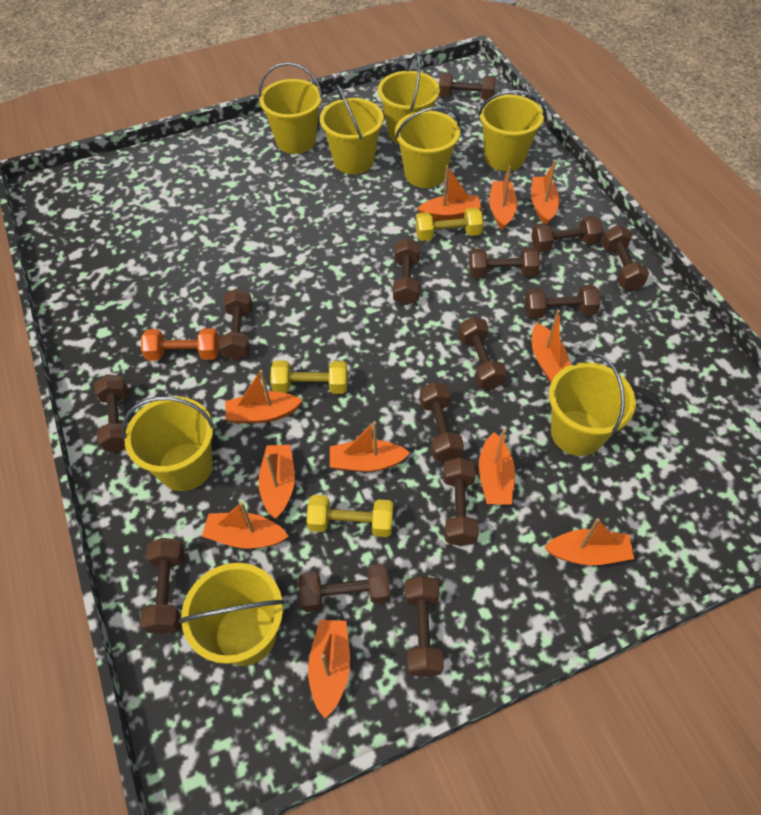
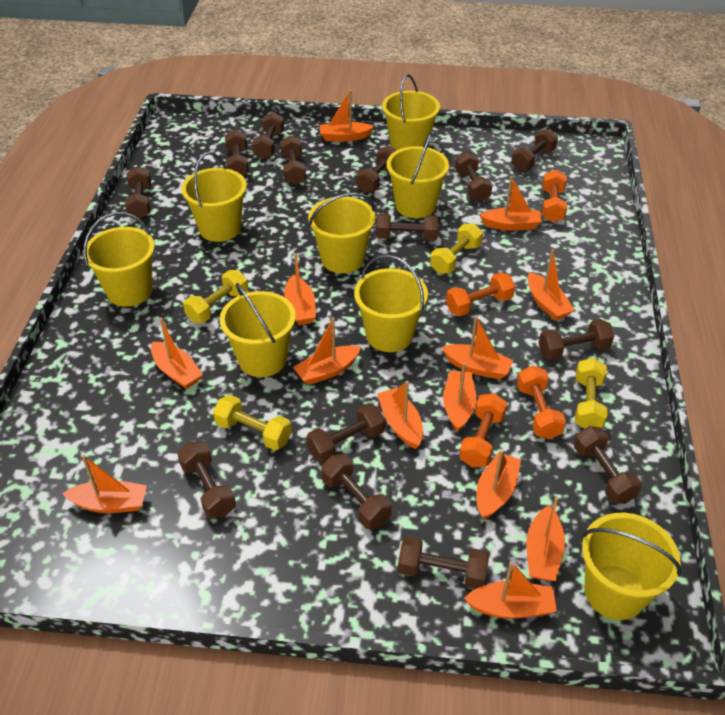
orange boat: 11 -> 13
orange dumbbell: 1 -> 4
yellow dumbbell: 3 -> 4

